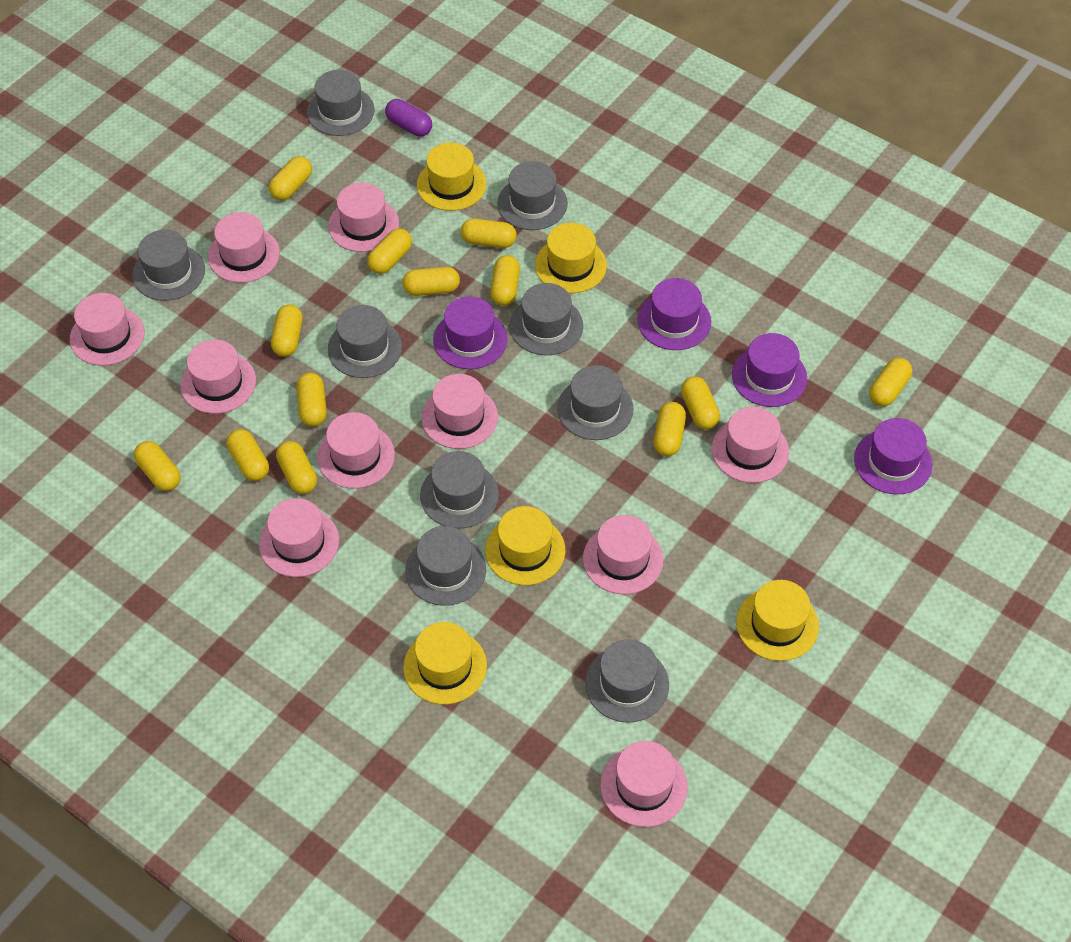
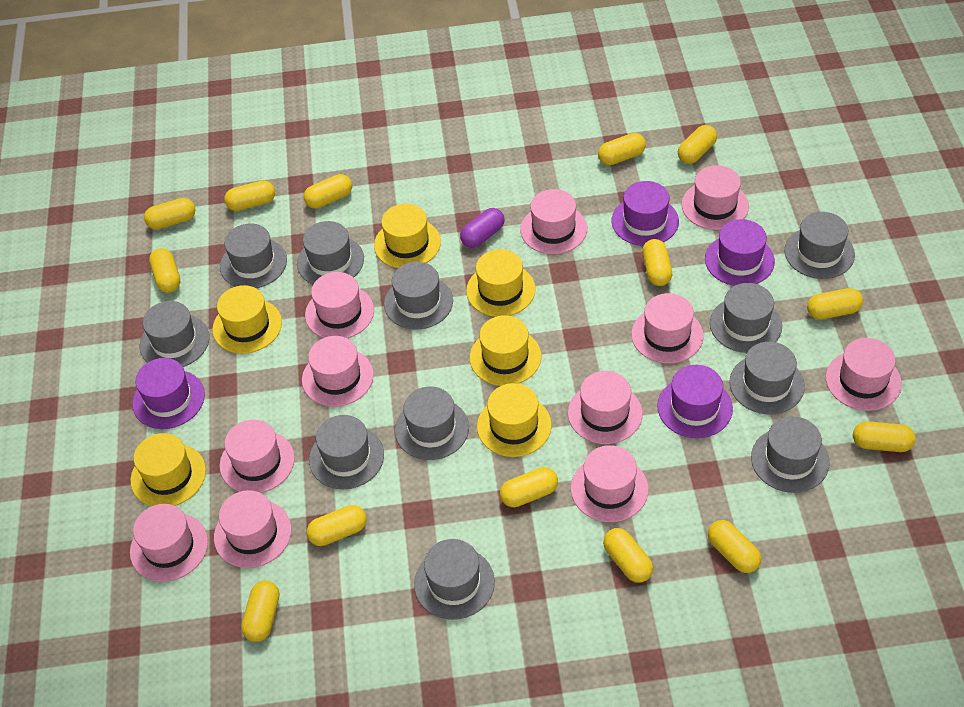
grey hat: 9 -> 11
pink hat: 10 -> 11
yellow capsule: 13 -> 14
yellow hat: 5 -> 6

